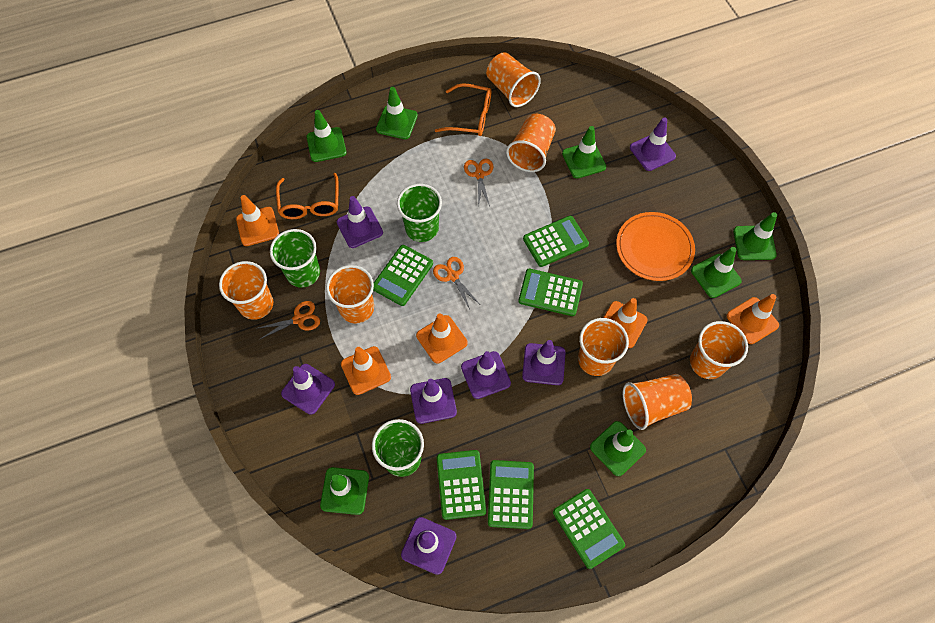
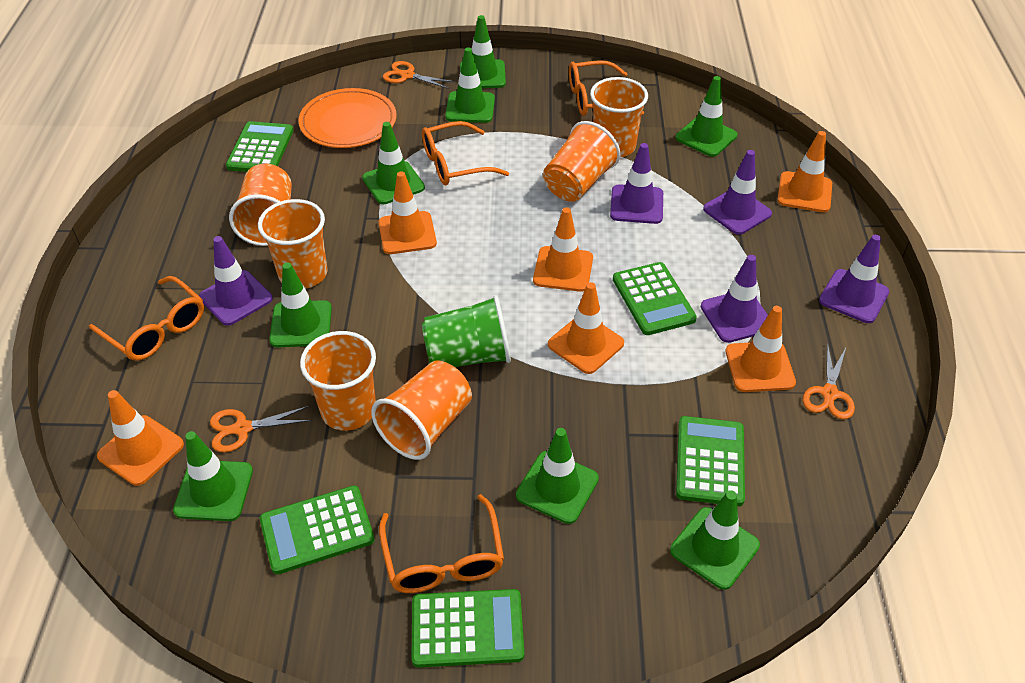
green calculator: 6 -> 5
green cup: 3 -> 1
green traffic cone: 7 -> 8
orange cup: 7 -> 6
orange glasses: 2 -> 4
orange traffic cone: 5 -> 6
purple traffic cone: 7 -> 5

